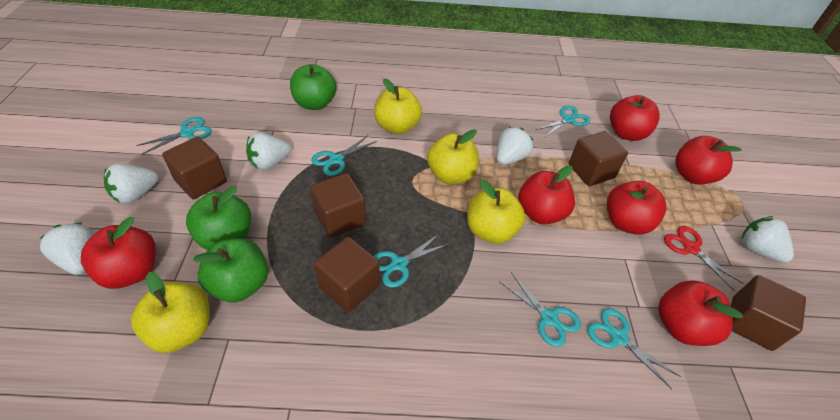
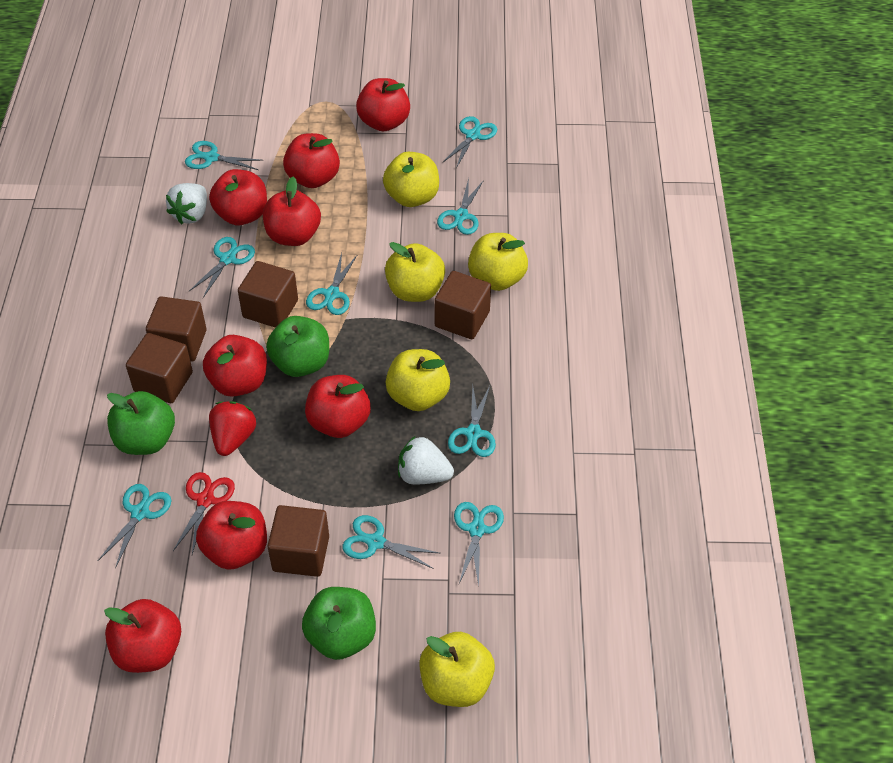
red apple: 6 -> 8
red strawberry: 0 -> 1
turquoise scissors: 6 -> 9
white strawberry: 5 -> 2
yellow apple: 4 -> 5

